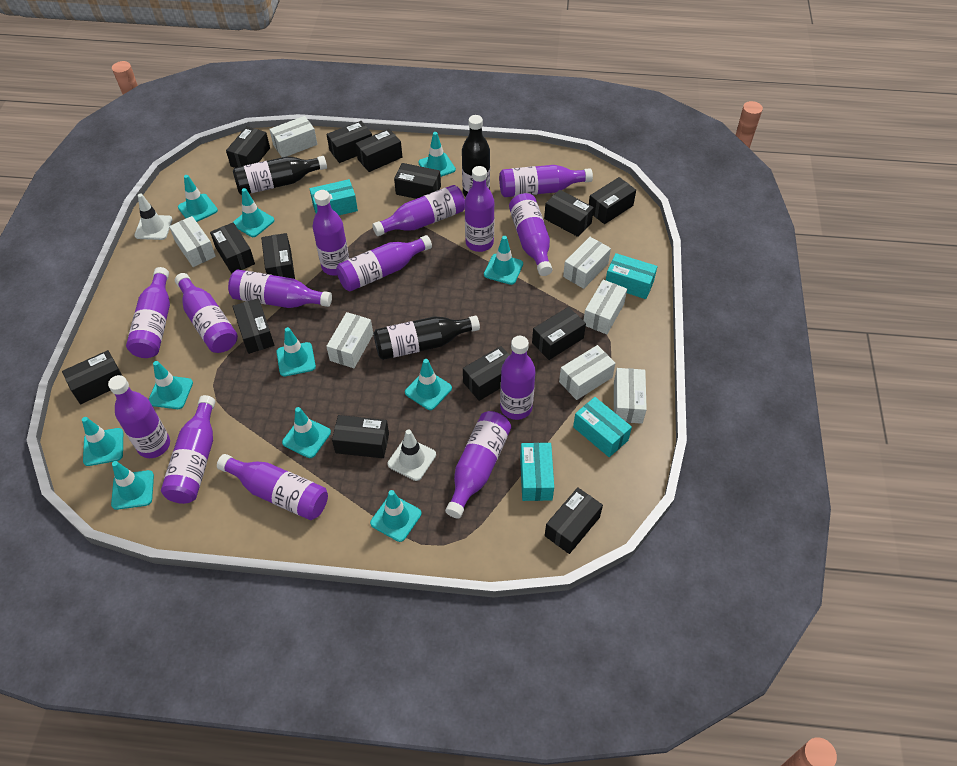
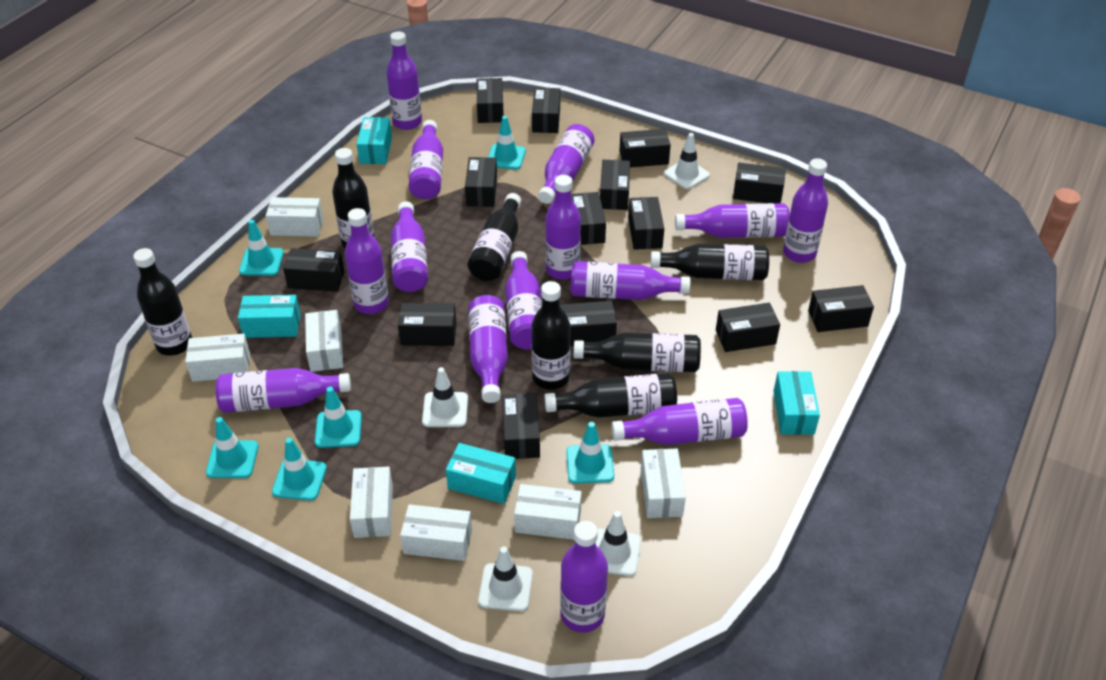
black bottle: 3 -> 7
turquoise traffic cone: 11 -> 6
white traffic cone: 2 -> 4

